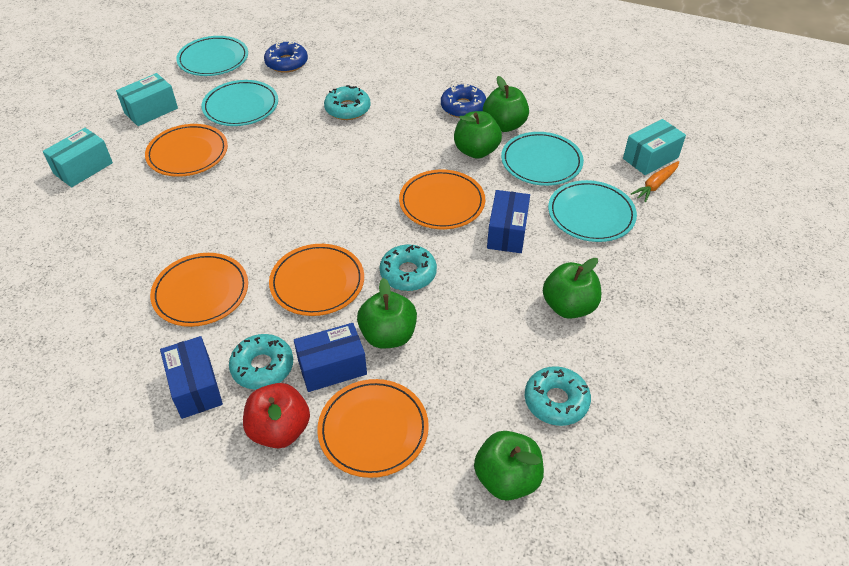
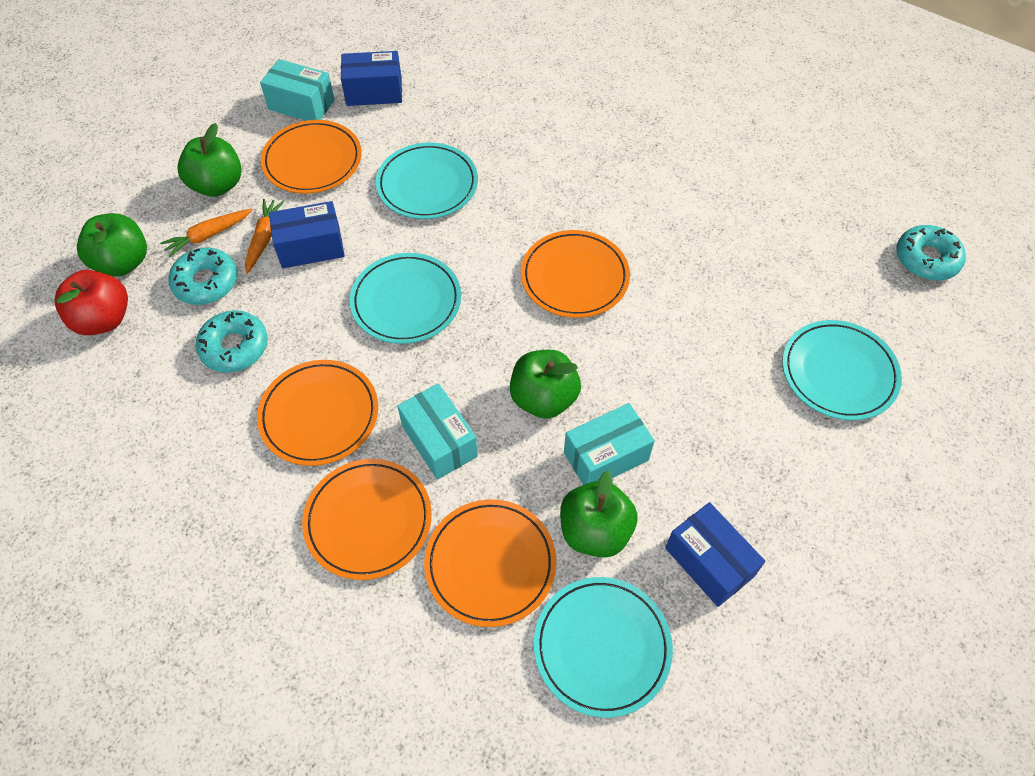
blue donut: 2 -> 0
green apple: 5 -> 4
orange carrot: 1 -> 2
turquoise donut: 4 -> 3

